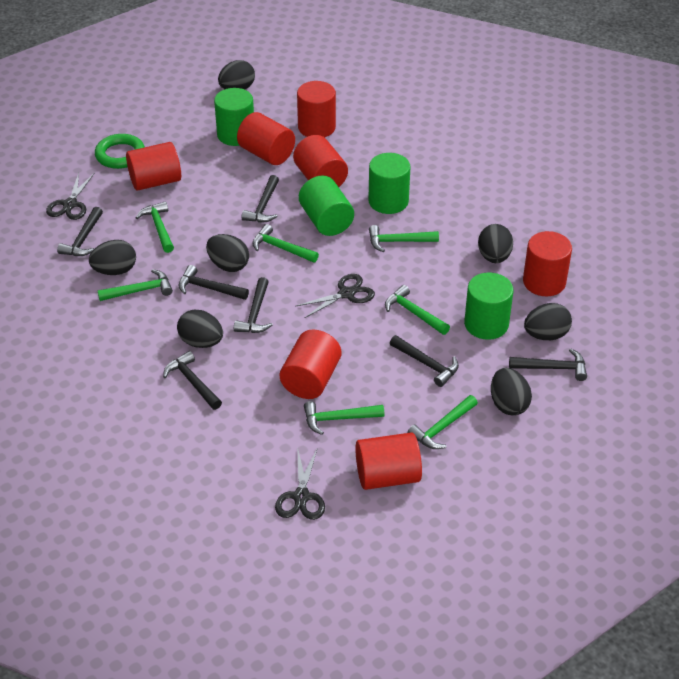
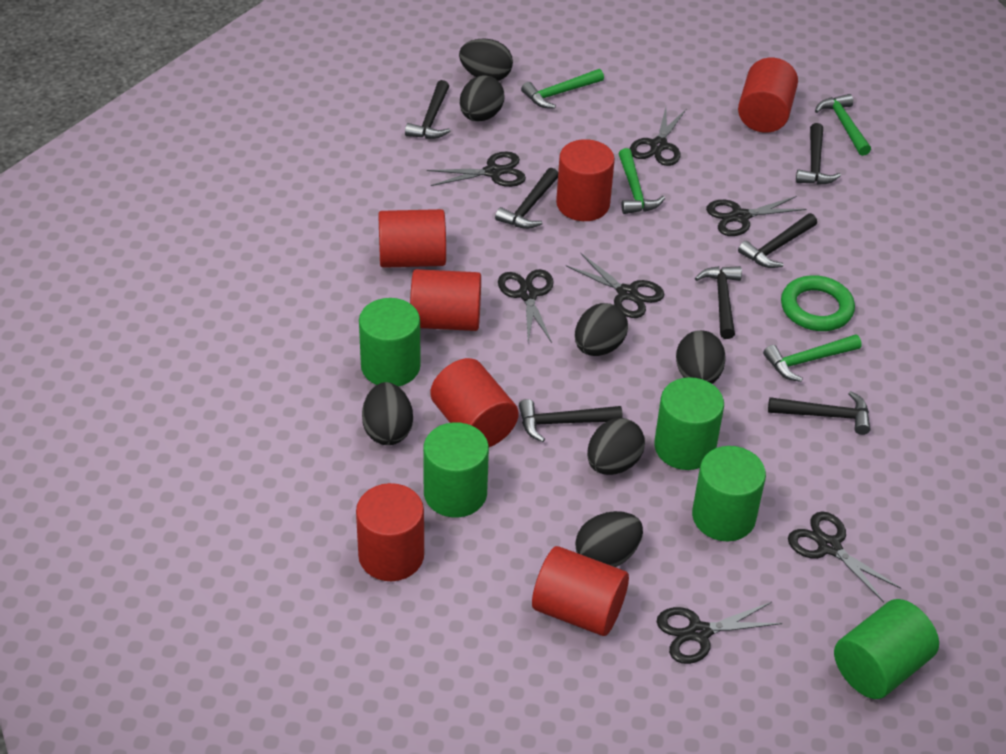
black scissors: 3 -> 7
green cylinder: 4 -> 5
green hammer: 7 -> 4

